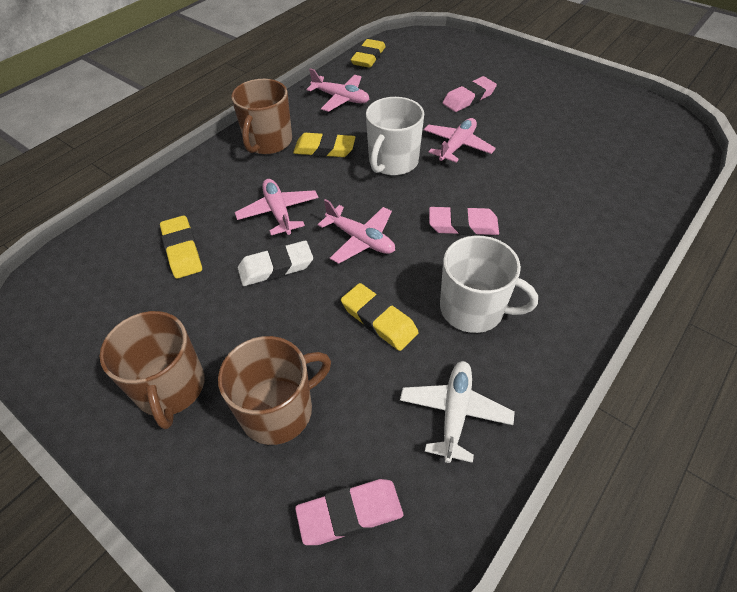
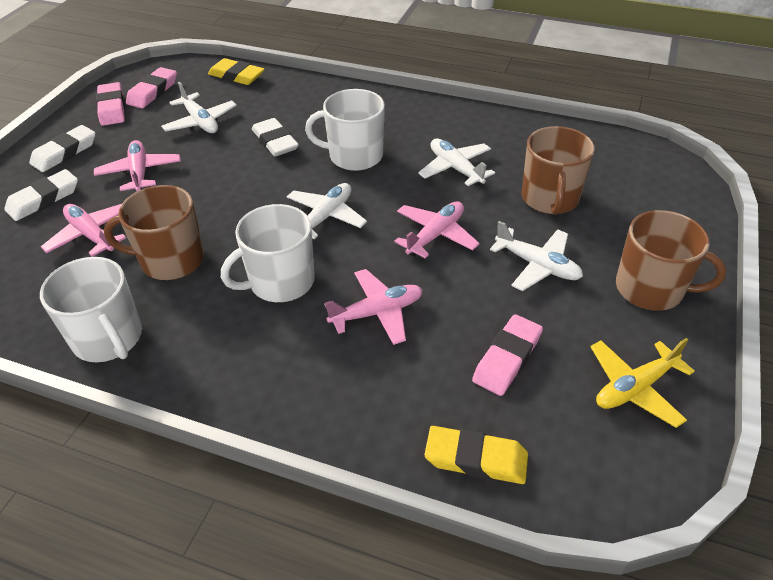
white eraser: 1 -> 3
white mug: 2 -> 3
white plane: 1 -> 4
yellow eraser: 4 -> 2
yellow plane: 0 -> 1

